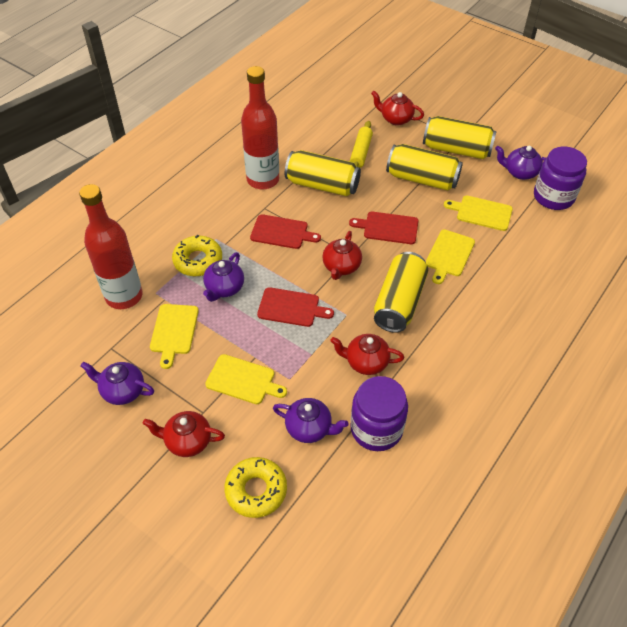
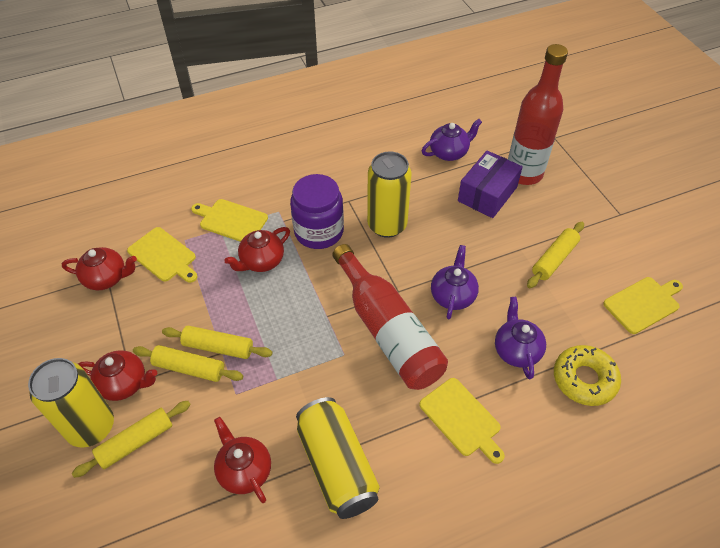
purple box: 0 -> 1
purple jar: 2 -> 1
purple teapot: 4 -> 3
red cutting board: 3 -> 0
yellow can: 4 -> 3
yellow donut: 2 -> 1
yellow rolling pin: 1 -> 4

